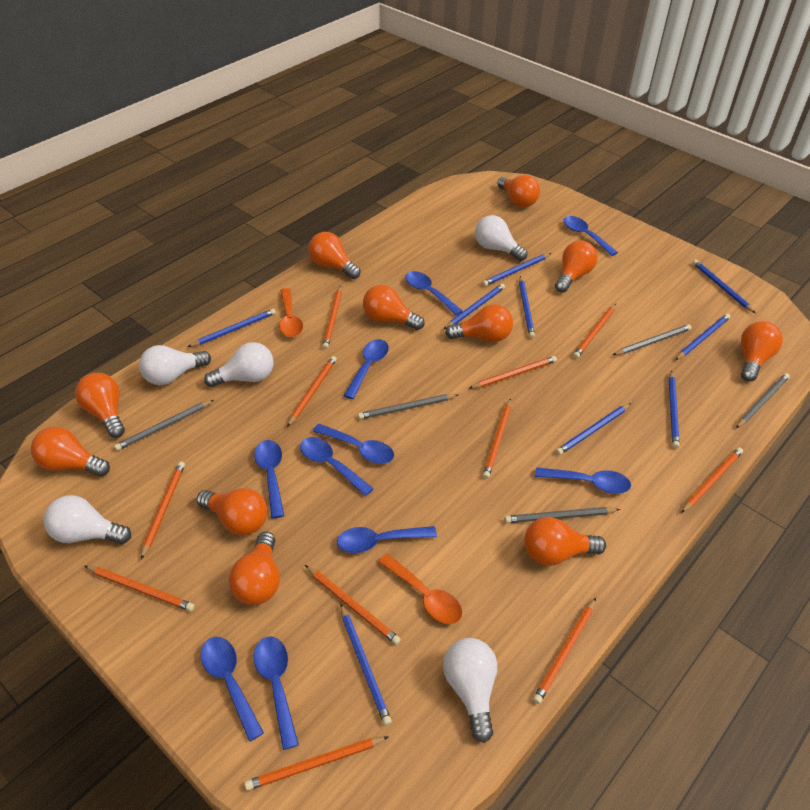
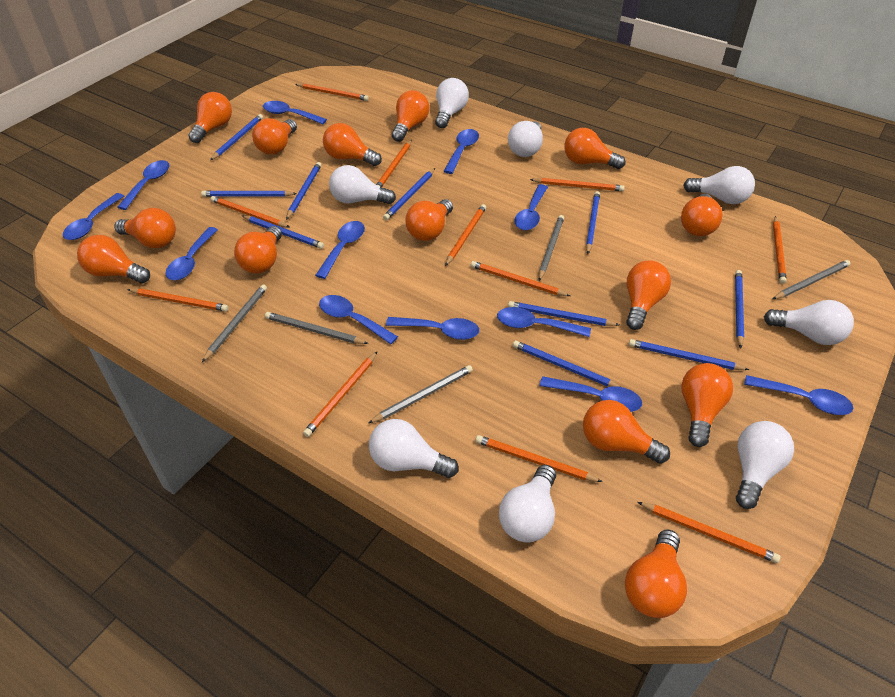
blue pencil: 9 -> 10
blue spoon: 10 -> 12
orange light bulb: 11 -> 14
orange spoon: 2 -> 0
white light bulb: 5 -> 8

